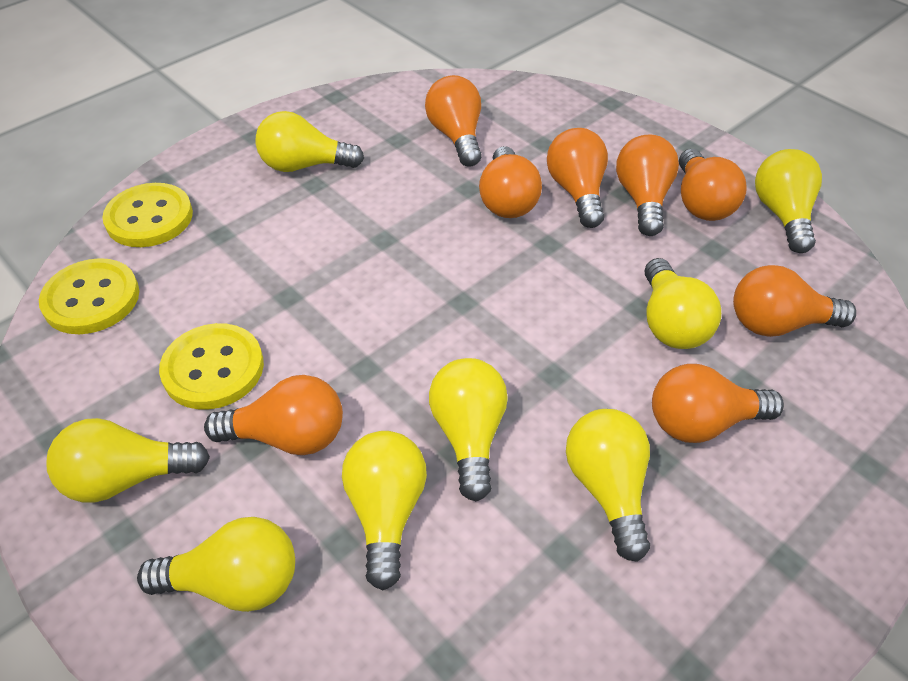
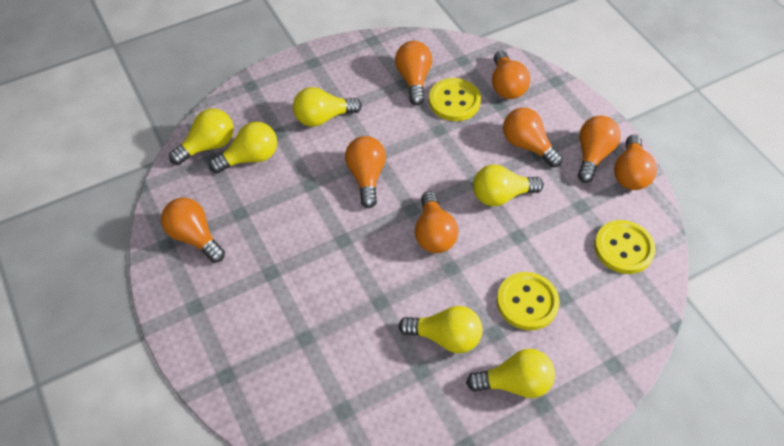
yellow light bulb: 8 -> 6

